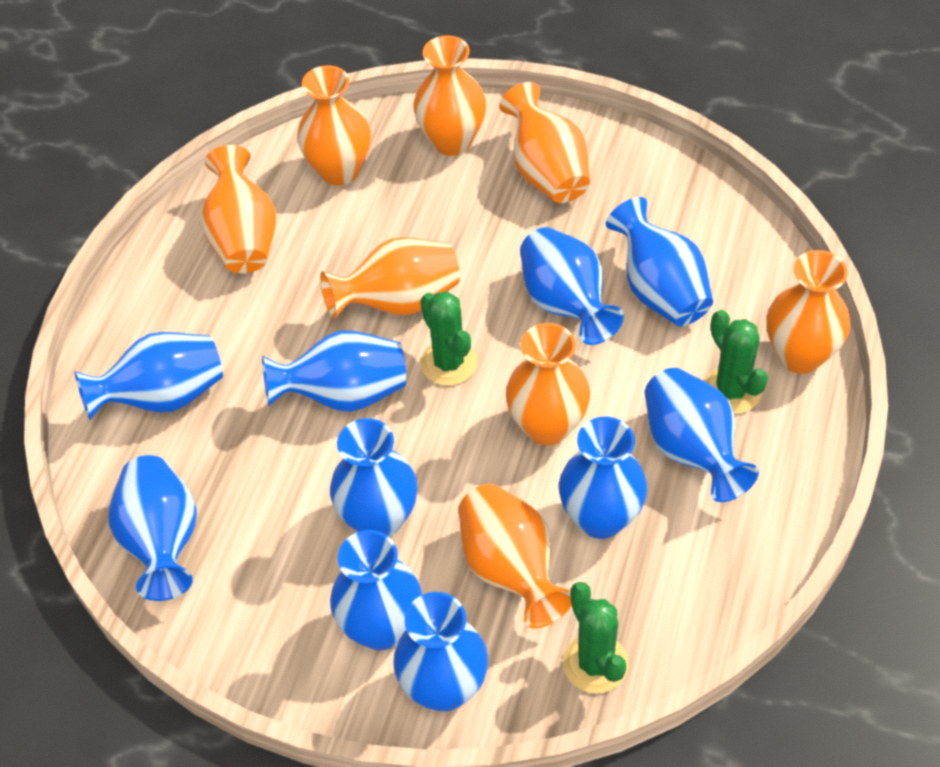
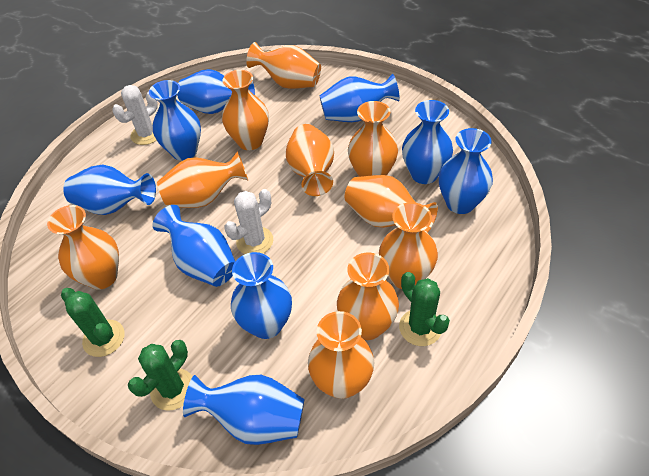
blue vase: 10 -> 9
orange vase: 8 -> 10
white cactus: 0 -> 2

